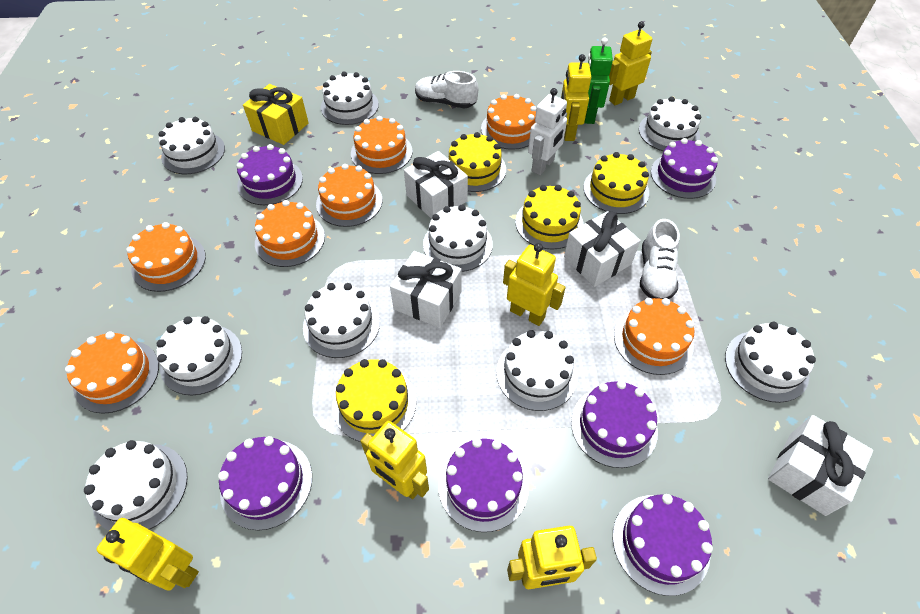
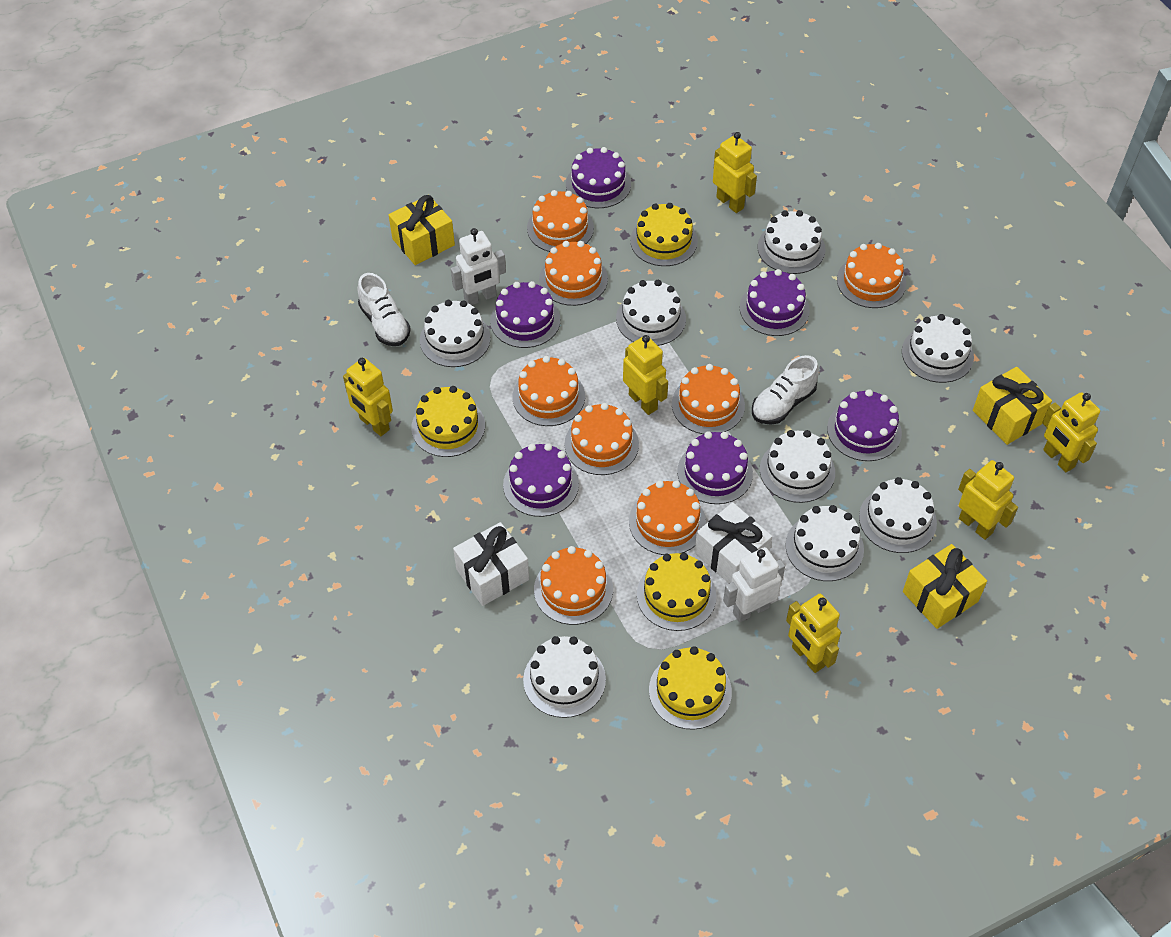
green robot: 1 -> 0
orange cake: 7 -> 8
white cake: 9 -> 8
white gift: 4 -> 2
white robot: 1 -> 2
yellow gift: 1 -> 3

